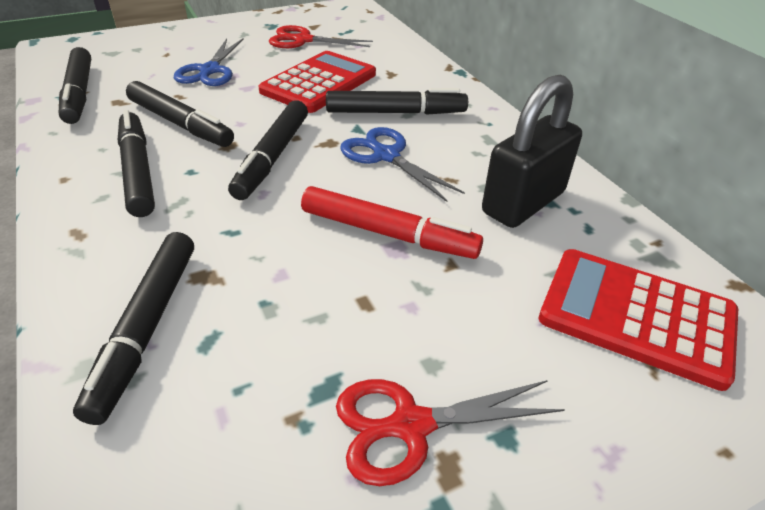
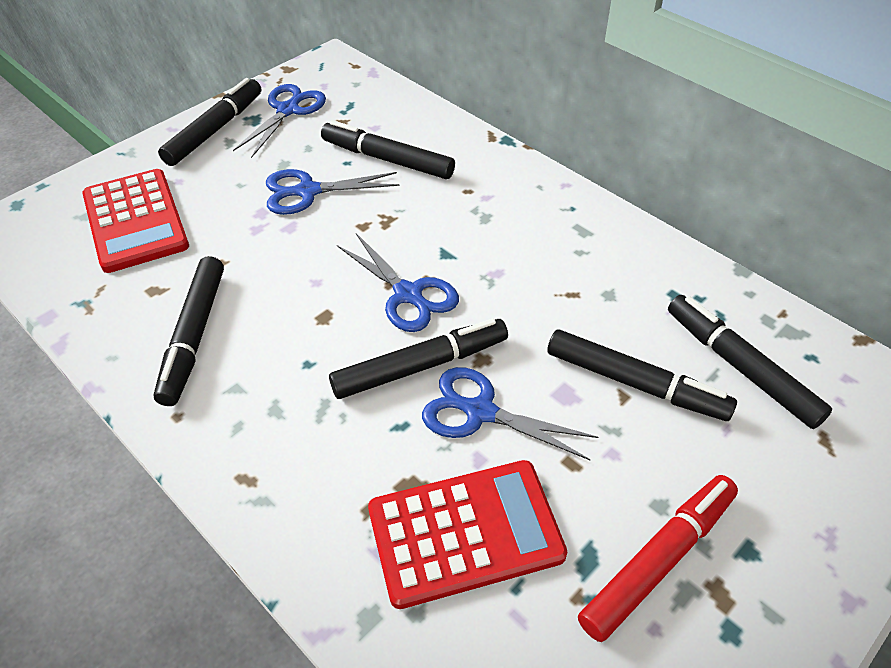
black padlock: 1 -> 0
blue scissors: 2 -> 4
red scissors: 2 -> 0

